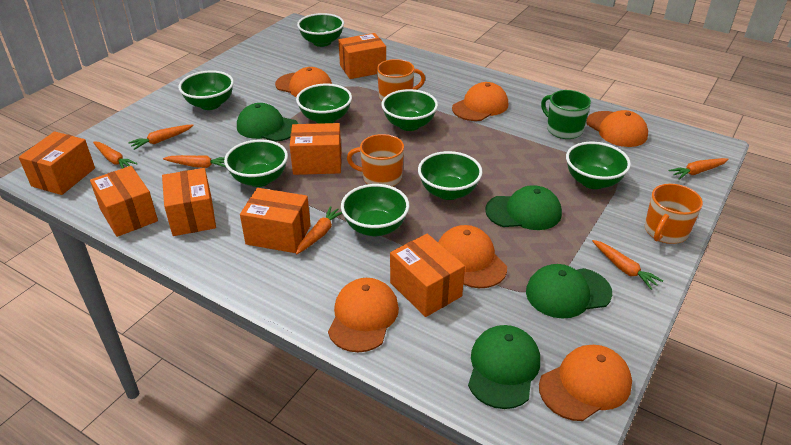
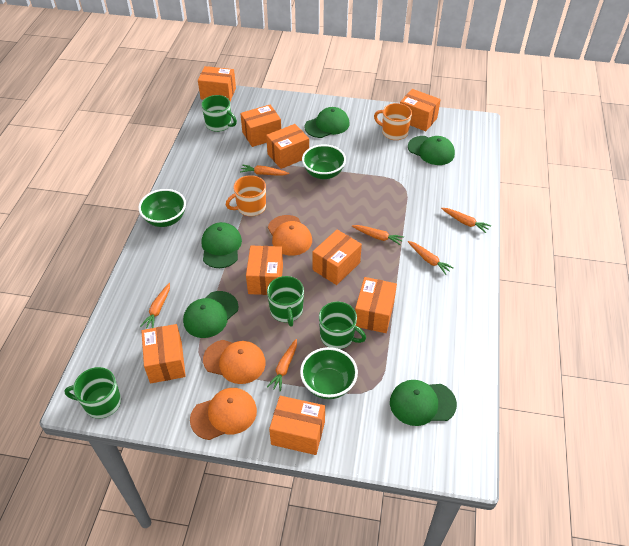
green bowl: 8 -> 3
green cap: 4 -> 5
green mug: 1 -> 4
orange box: 7 -> 9
orange cap: 6 -> 3
orange mug: 3 -> 2

